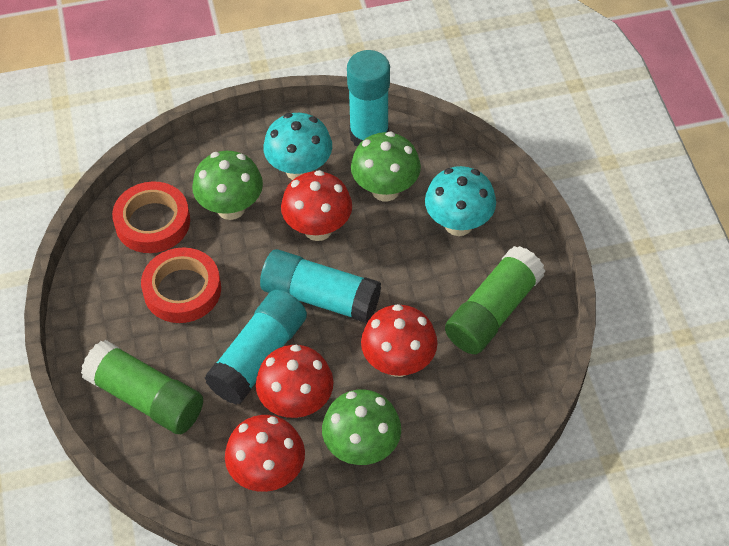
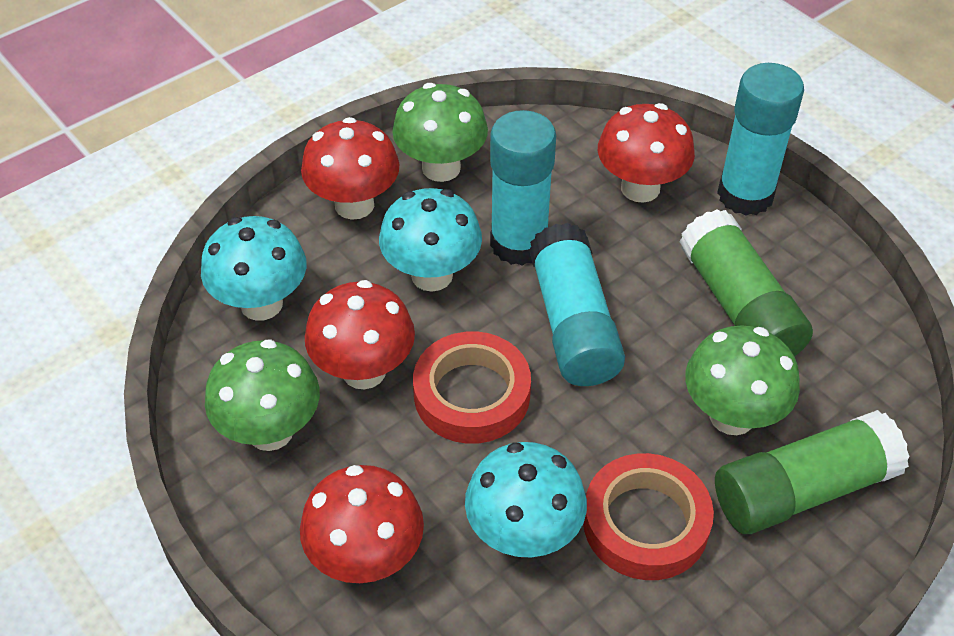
turquoise mushroom: 2 -> 3

